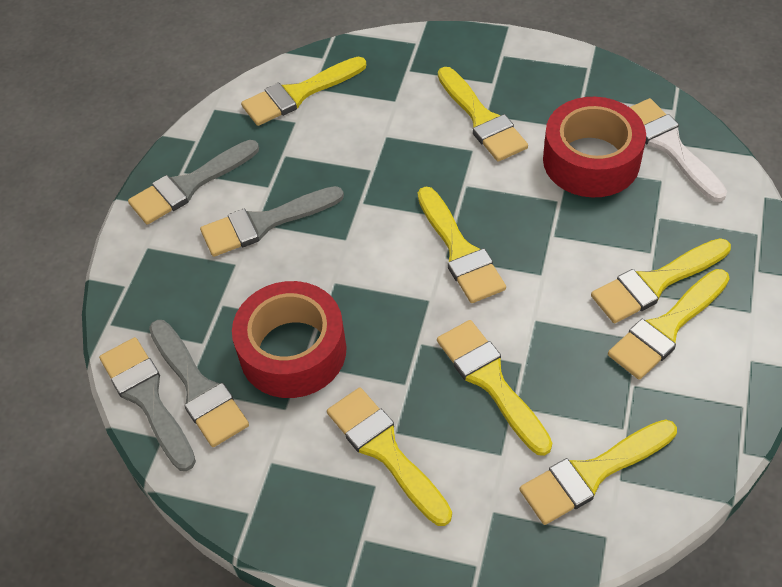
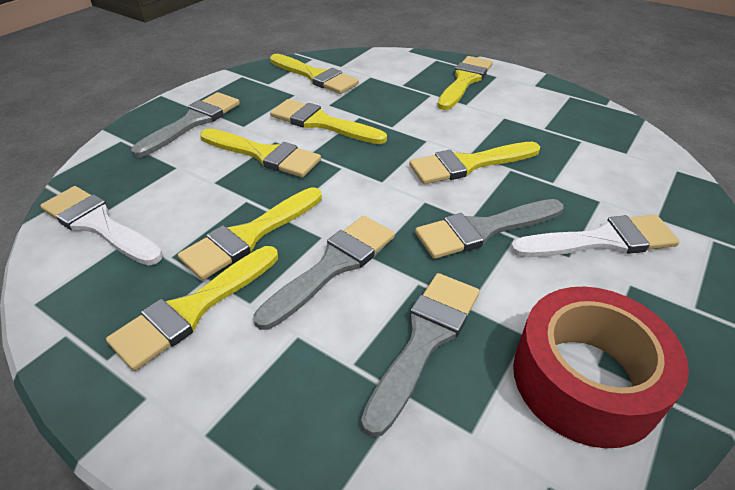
red tape: 2 -> 1
white brush: 1 -> 2
yellow brush: 8 -> 7

